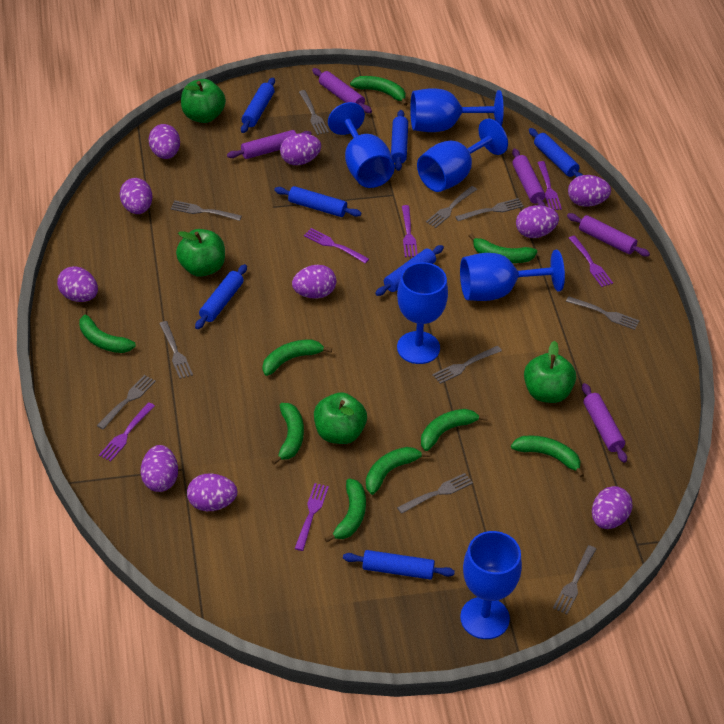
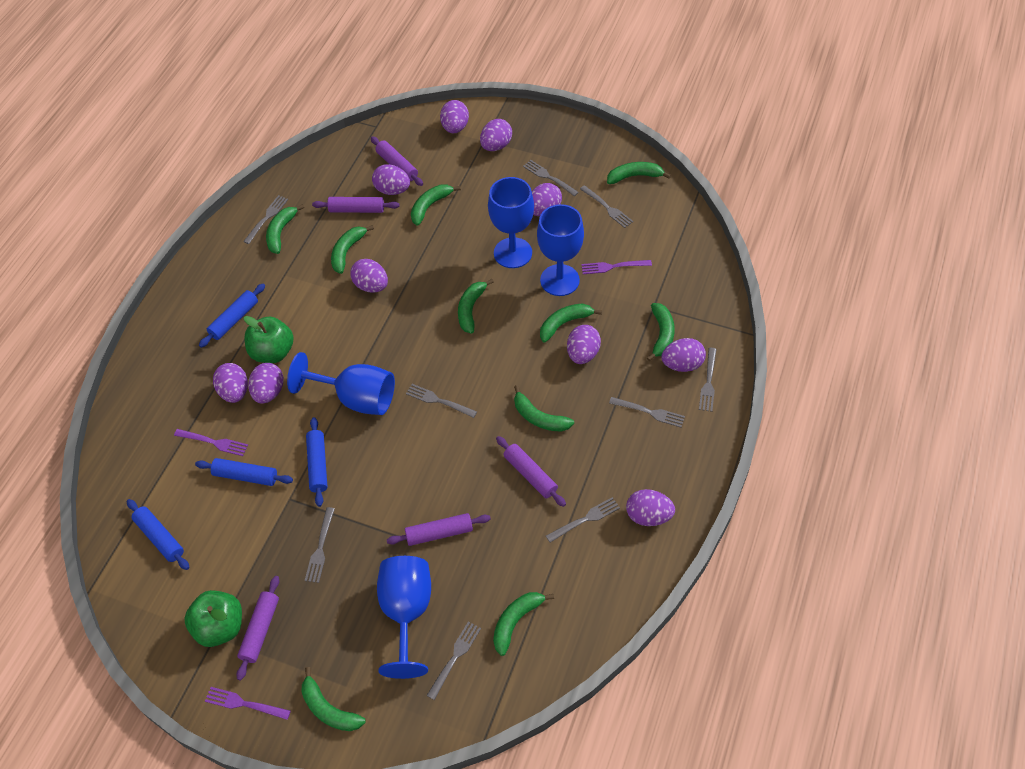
blue goblet: 6 -> 4
blue rolling pin: 7 -> 4
green apple: 4 -> 2
green banana: 9 -> 10
grey fork: 10 -> 9
purple fork: 6 -> 3

